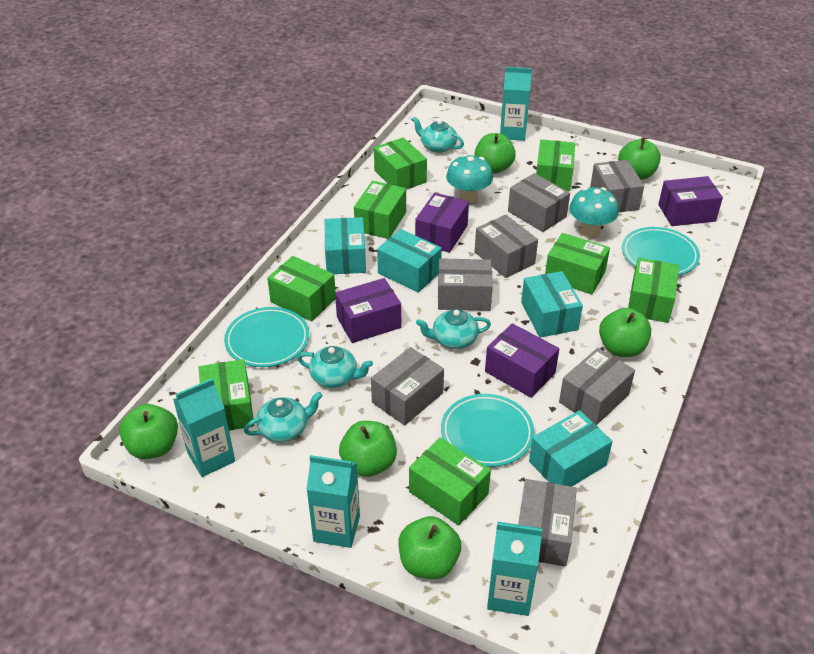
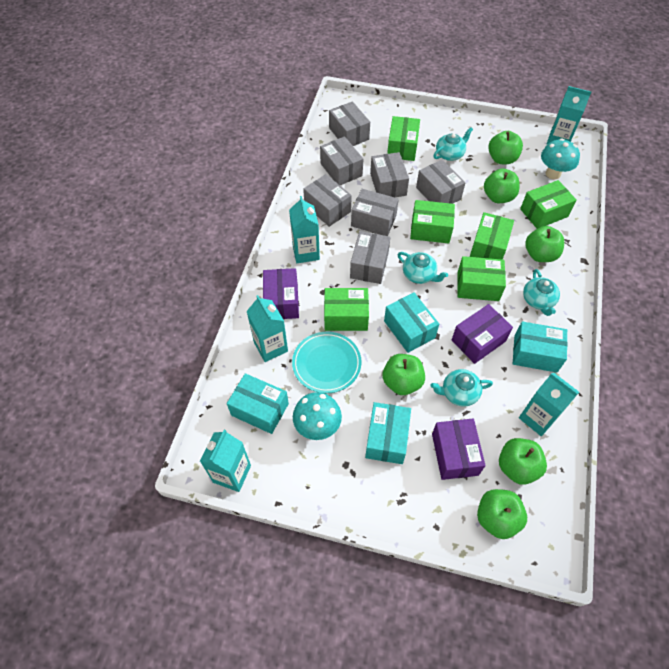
green box: 8 -> 6
purple box: 4 -> 3
turquoise carton: 4 -> 5
turquoise plate: 3 -> 1

